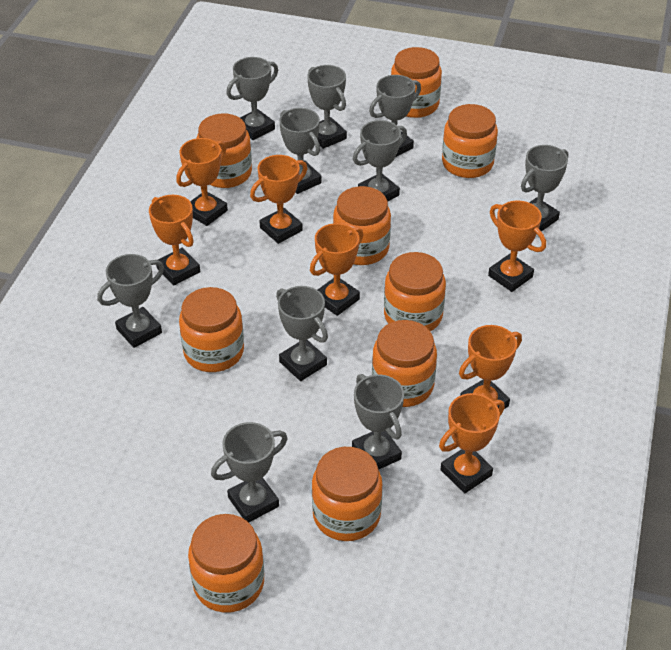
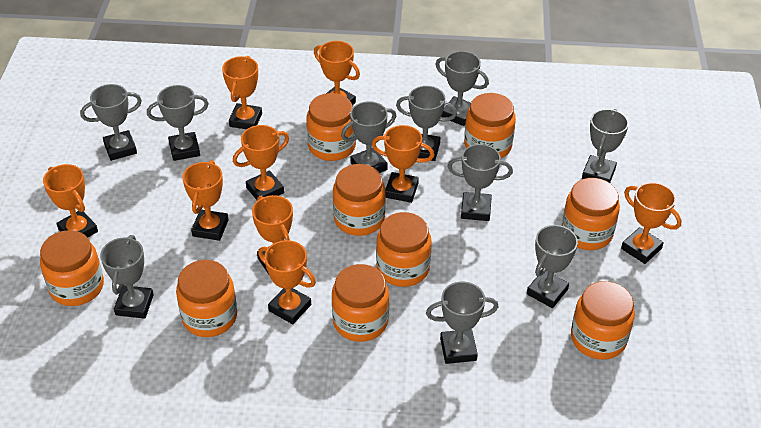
orange trophy: 7 -> 9

